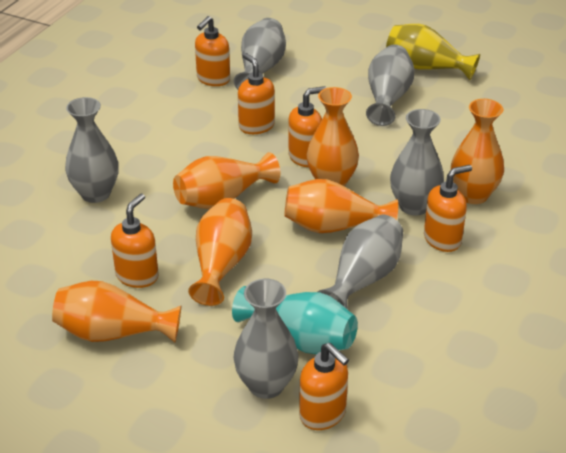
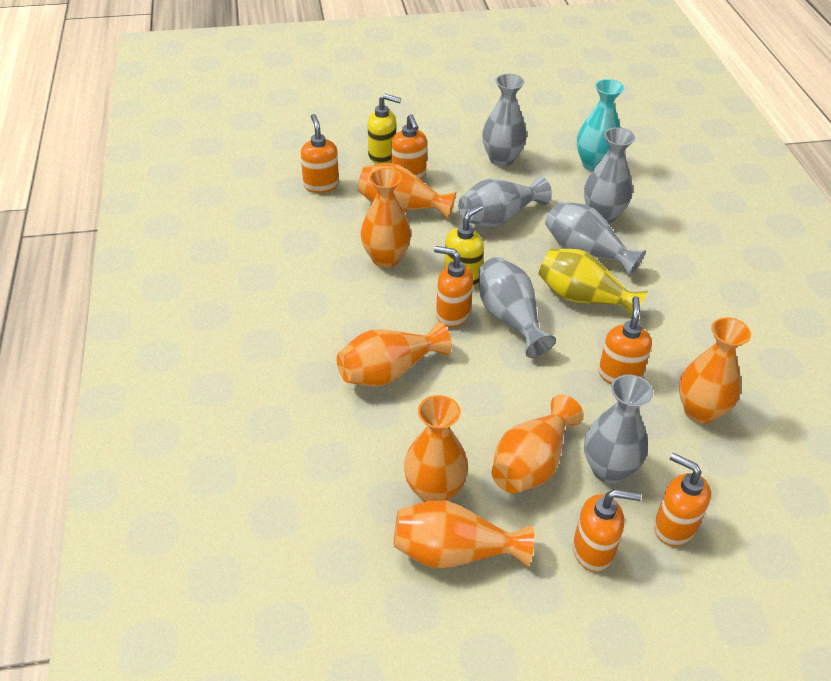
orange vase: 6 -> 7
yellow soap dispenser: 0 -> 2

